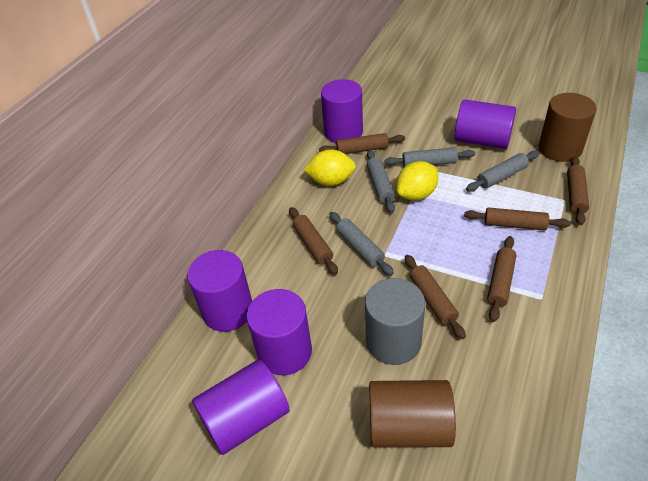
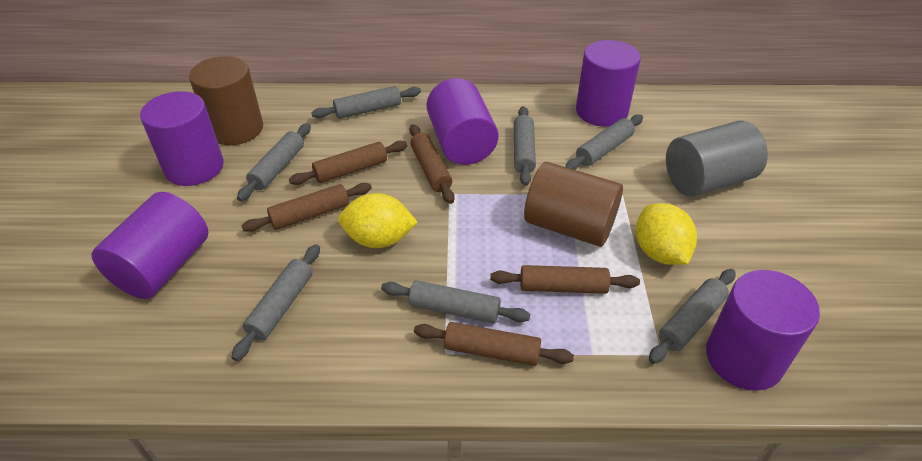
brown rolling pin: 6 -> 5
grey rolling pin: 4 -> 7

